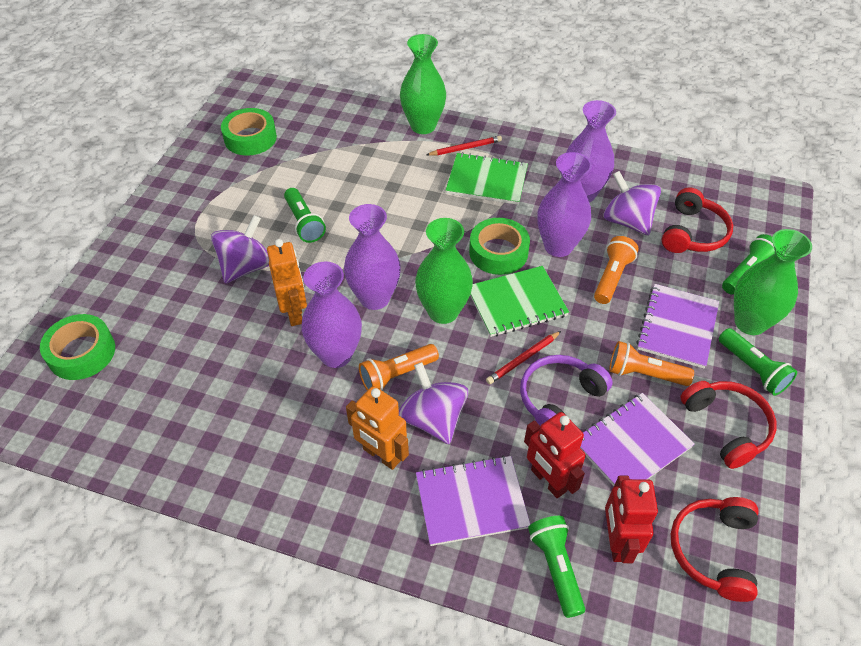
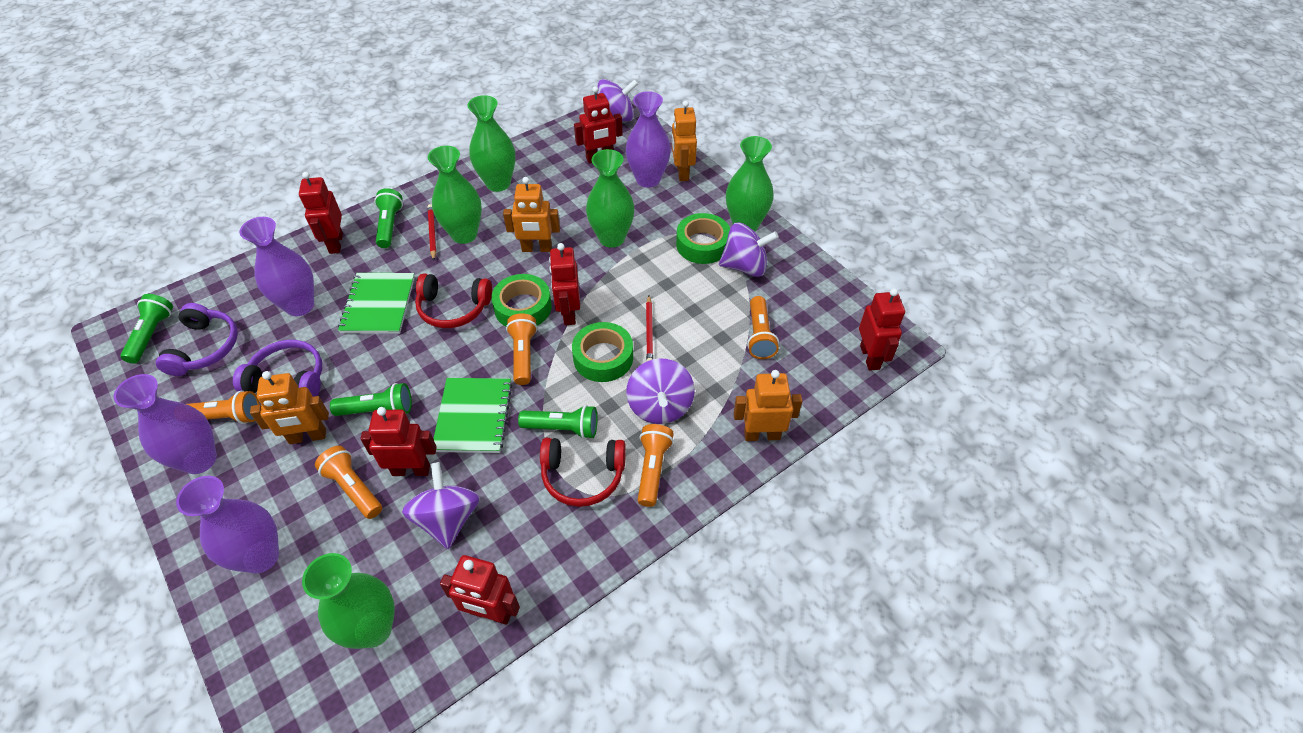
green vase: 3 -> 5
orange flashlight: 3 -> 5
orange robot: 2 -> 4
purple headphones: 1 -> 2
purple notebook: 3 -> 0
purple spinning top: 3 -> 4
red headphones: 3 -> 2
red robot: 2 -> 6

